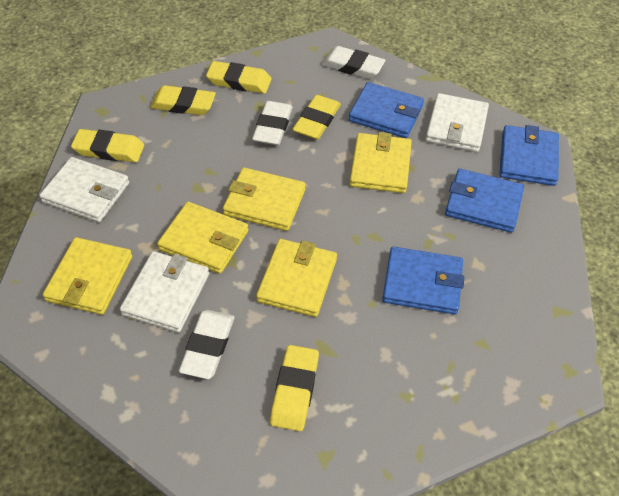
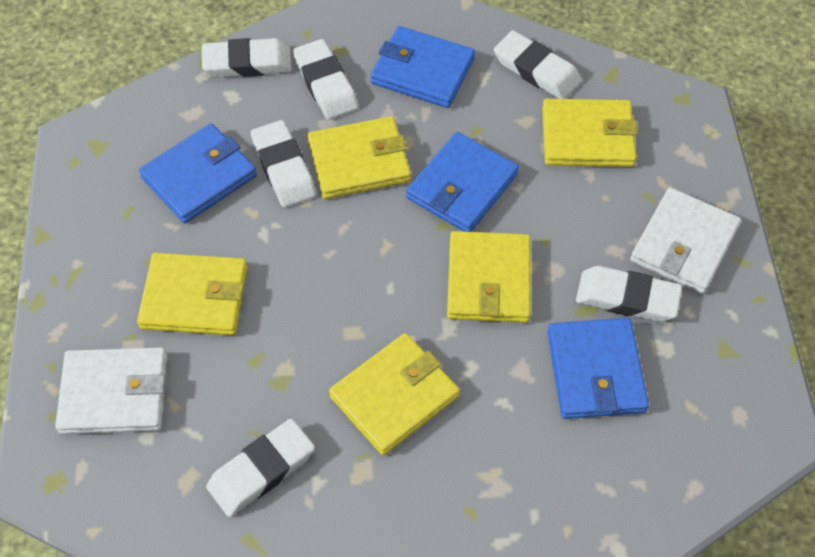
white eraser: 3 -> 6
white wallet: 3 -> 2
yellow eraser: 5 -> 0

